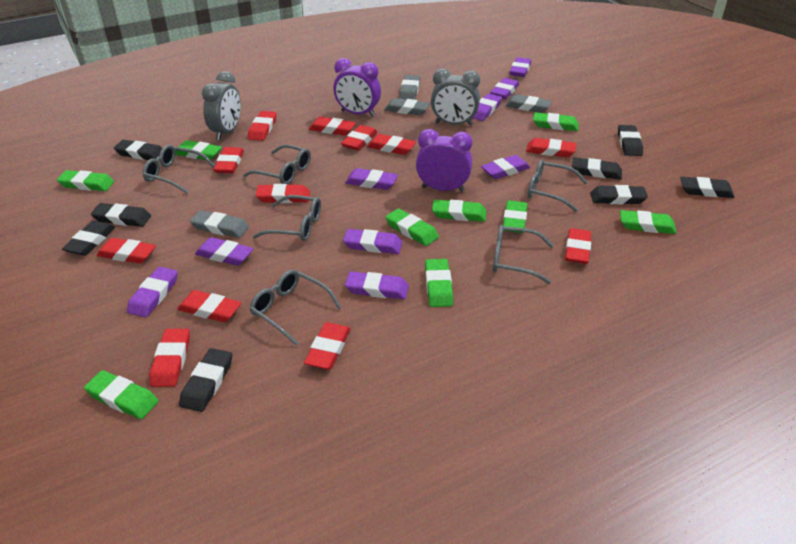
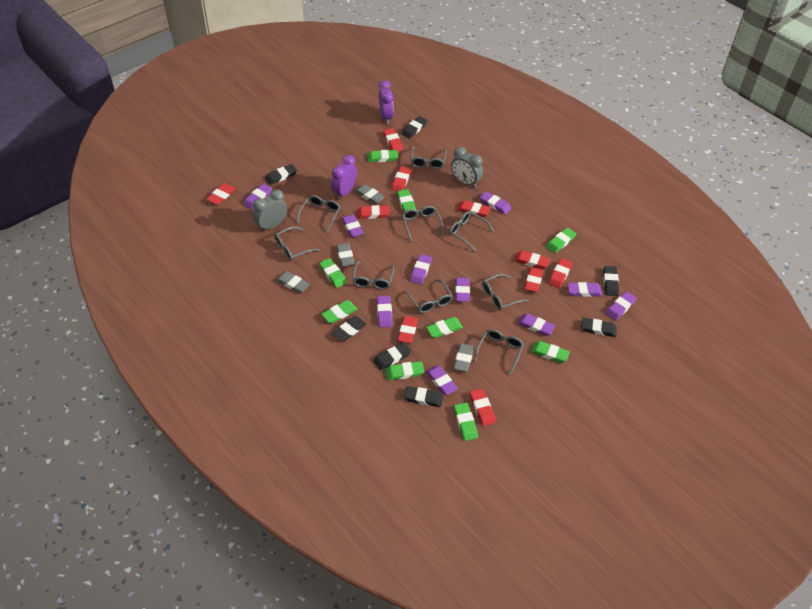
black eraser: 8 -> 7
grey glasses: 6 -> 9
purple eraser: 9 -> 10
red eraser: 12 -> 10

